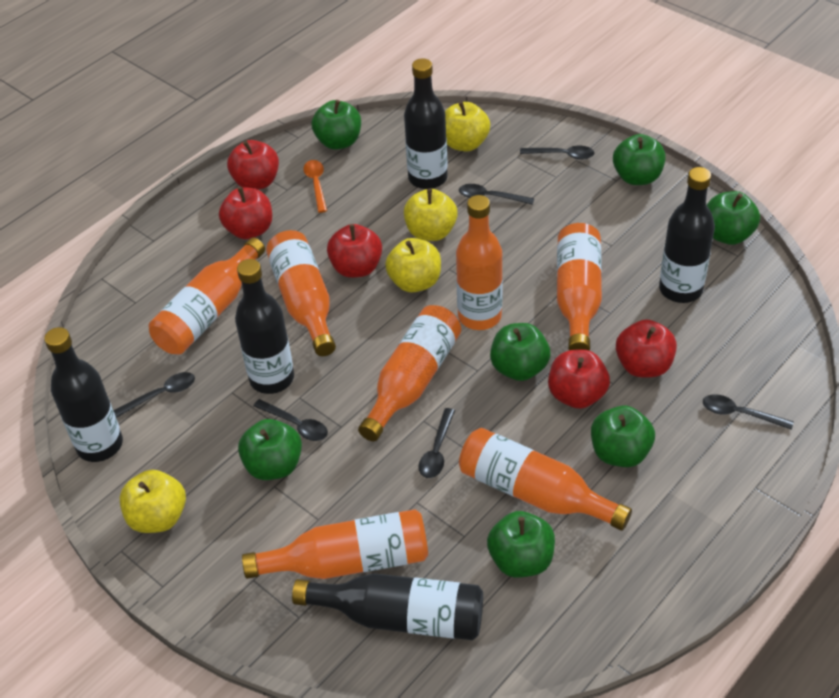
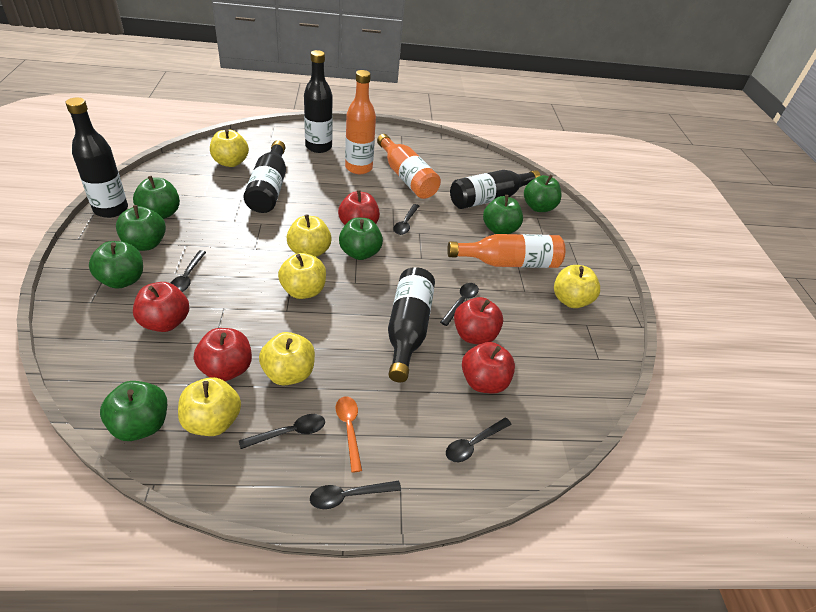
orange bottle: 7 -> 3
yellow apple: 4 -> 6

